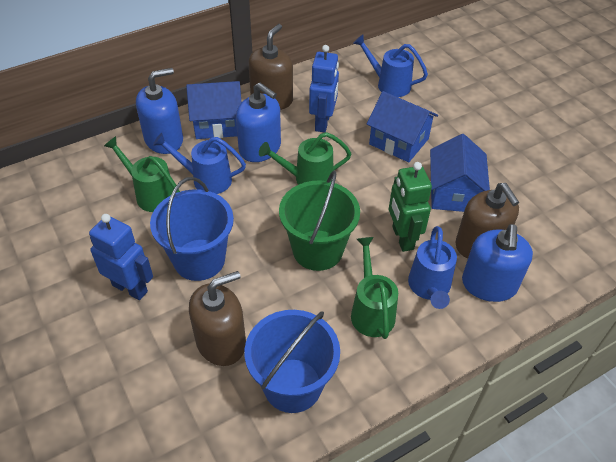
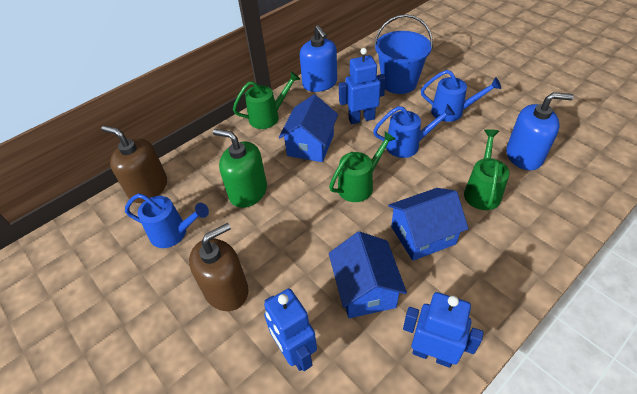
blue bucket: 2 -> 1
blue robot: 2 -> 3
blue soap dispenser: 3 -> 2
brown soap dispenser: 3 -> 2
green bucket: 1 -> 0
green robot: 1 -> 0
green soap dispenser: 0 -> 1

